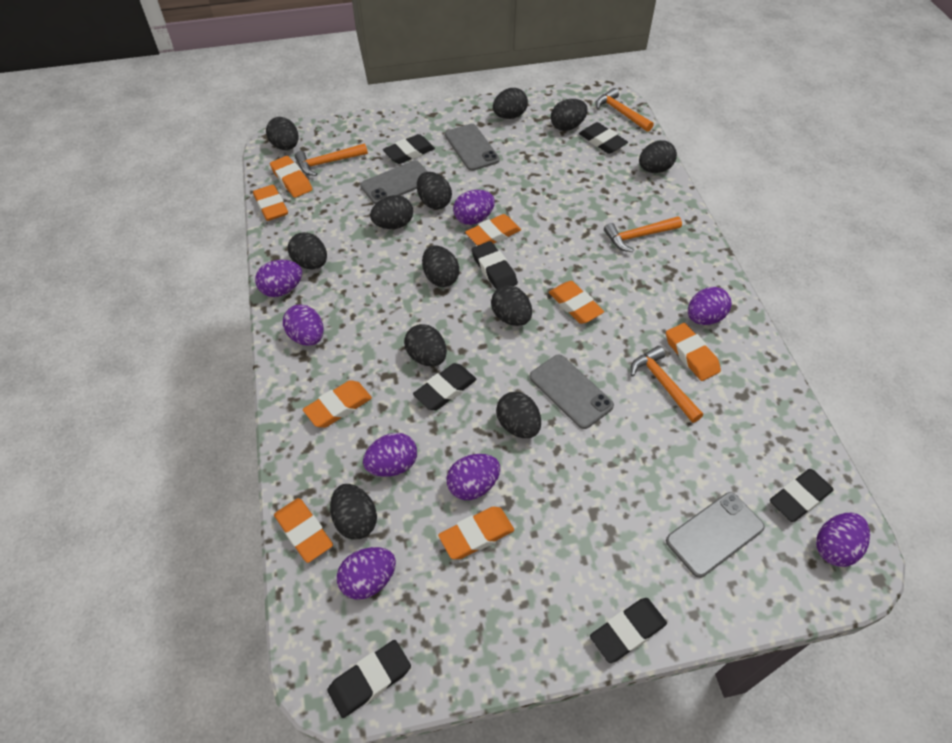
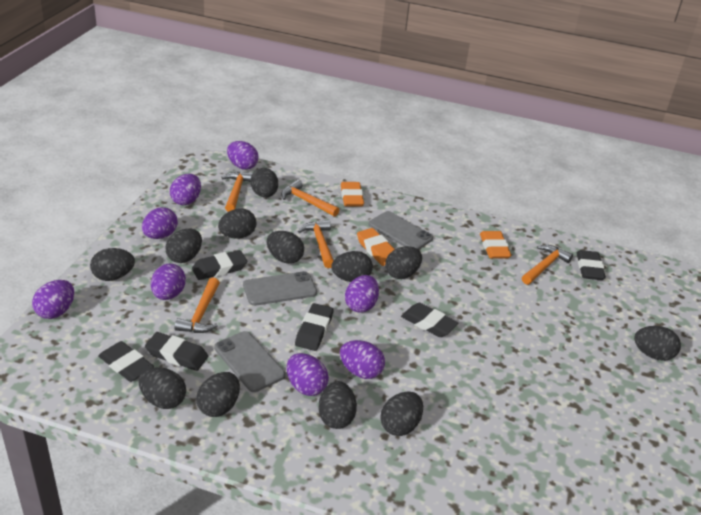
black eraser: 7 -> 6
grey phone: 4 -> 3
orange eraser: 8 -> 3
orange hammer: 4 -> 5

